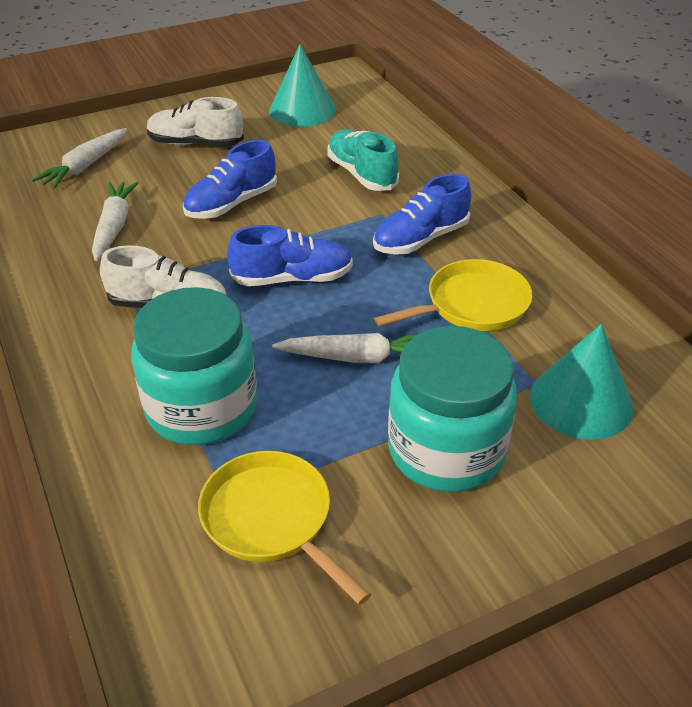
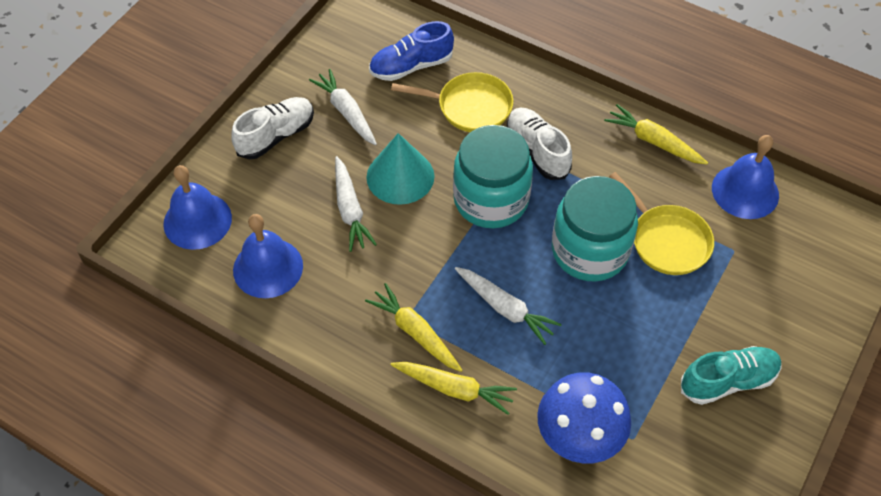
blue bell: 0 -> 3
blue mushroom: 0 -> 1
blue shoe: 3 -> 1
turquoise cone: 2 -> 1
yellow carrot: 0 -> 3

